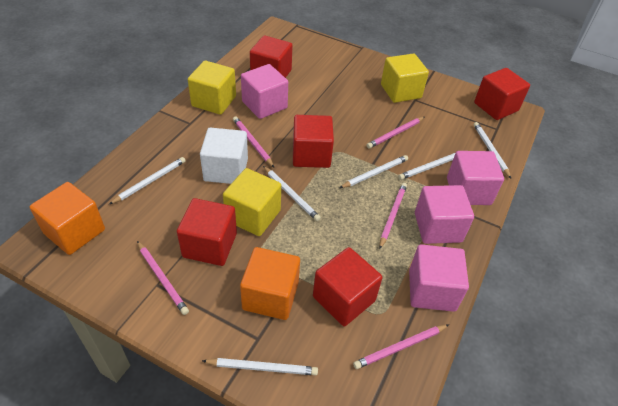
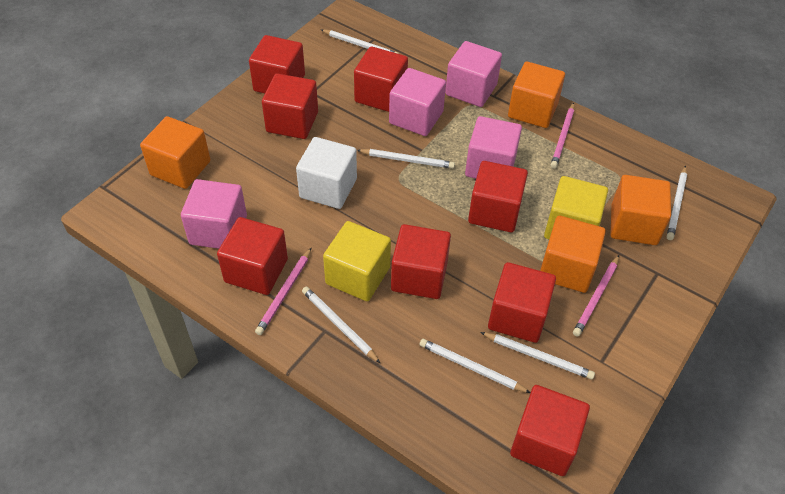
orange cube: 2 -> 4
pink pencil: 5 -> 3
red cube: 5 -> 8
yellow cube: 3 -> 2

